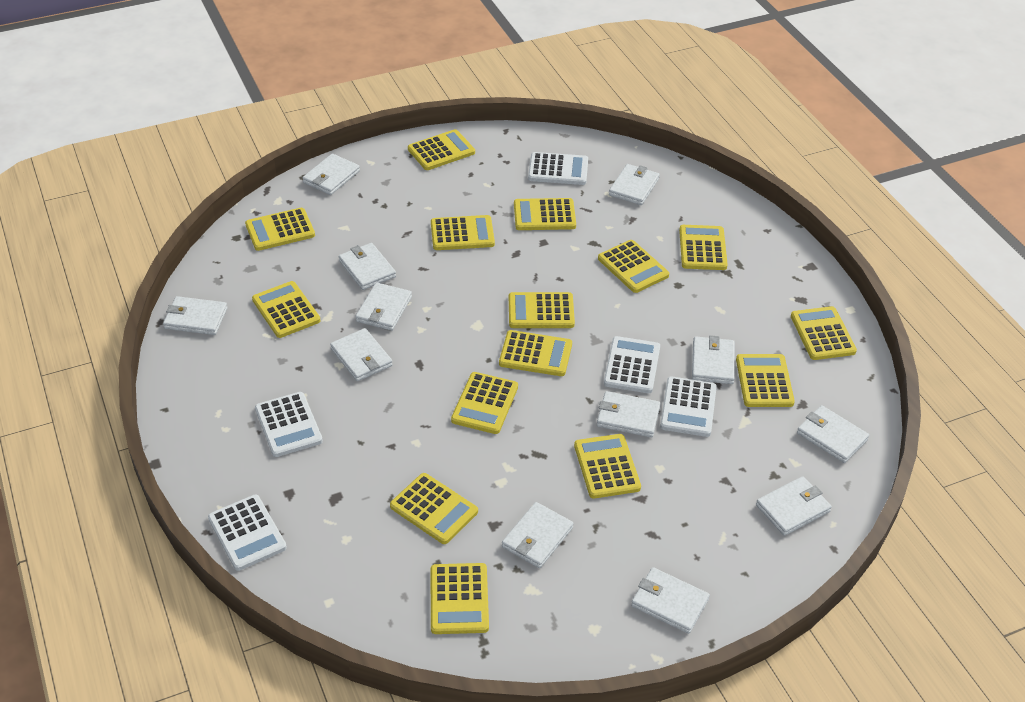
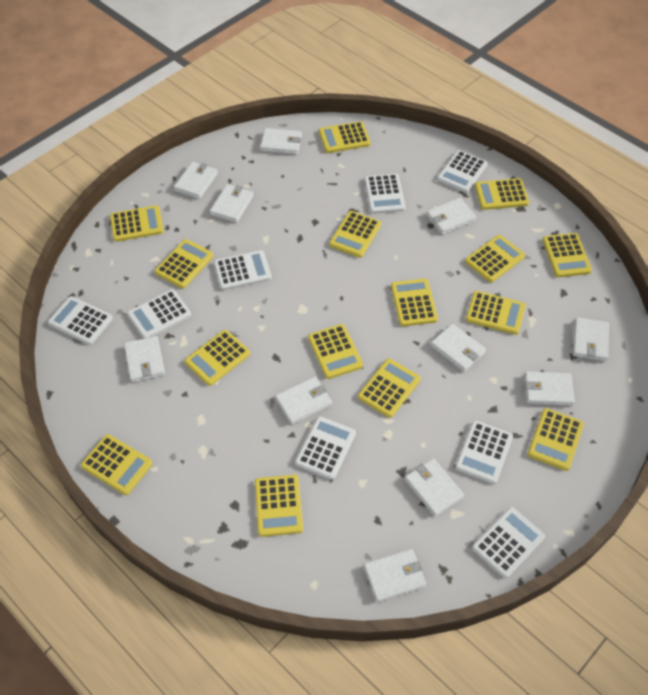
white calculator: 5 -> 8
white wallet: 12 -> 11

